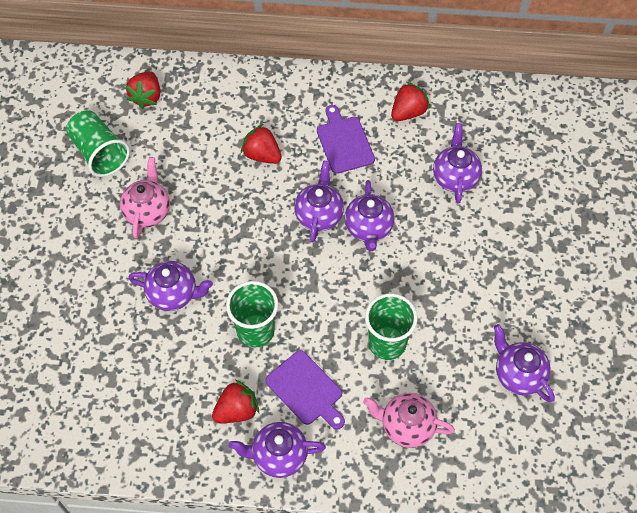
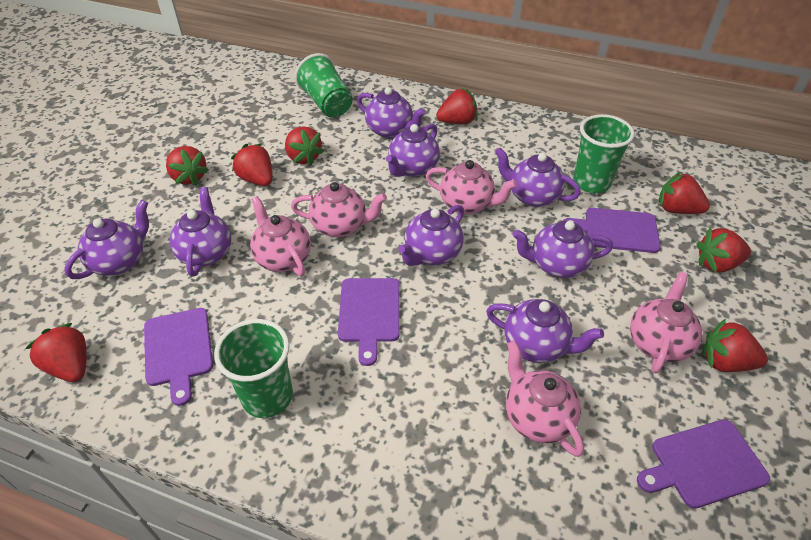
pink teapot: 2 -> 5
purple cutting board: 2 -> 4
purple teapot: 6 -> 8
red strawberry: 4 -> 8

